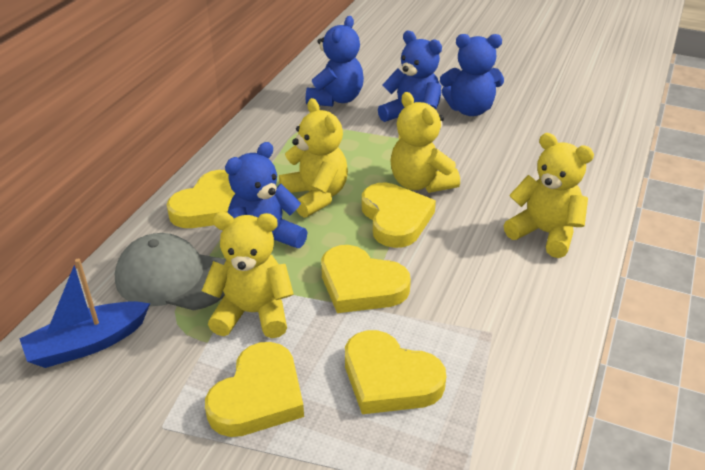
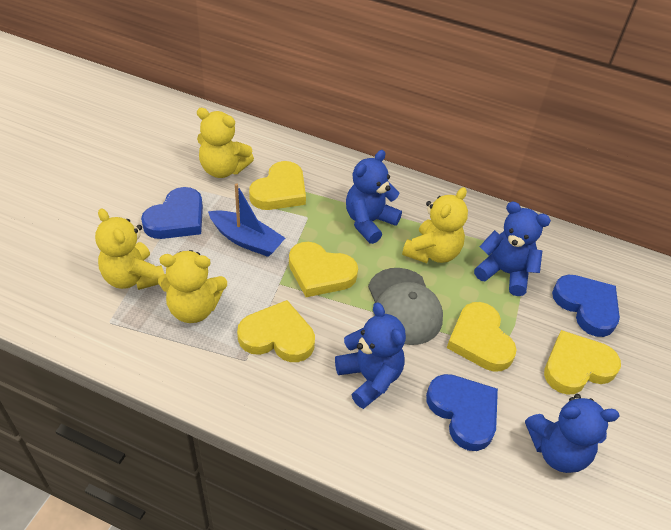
blue heart: 0 -> 3

